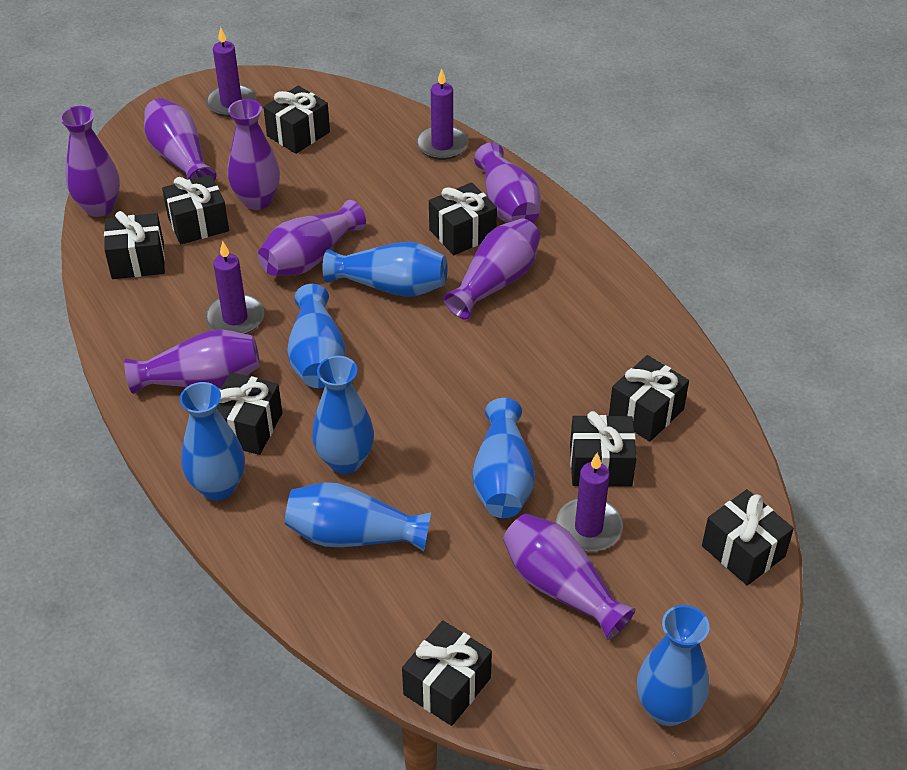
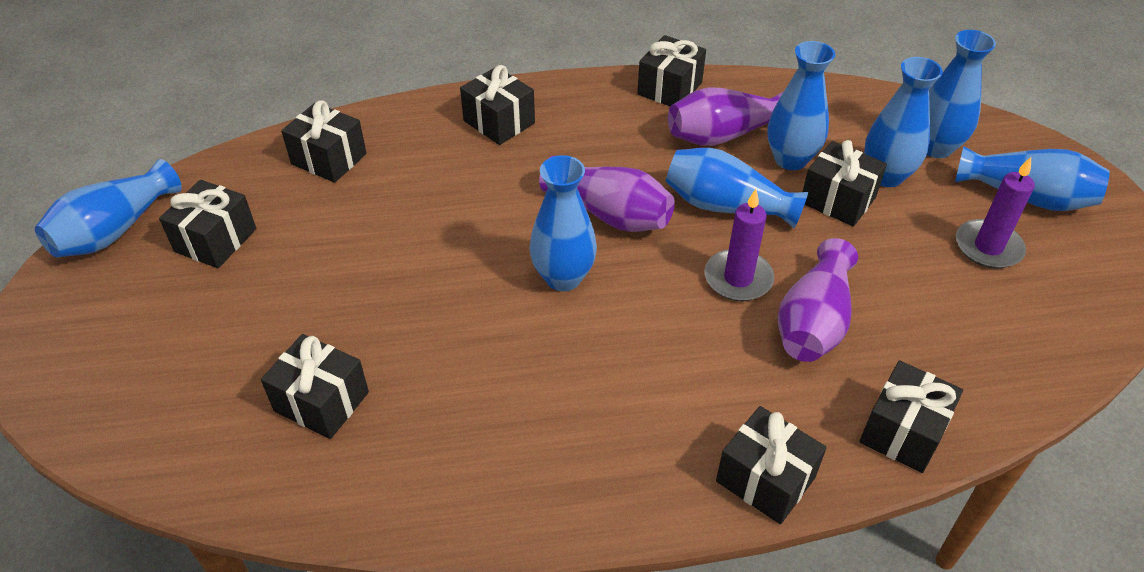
black gift: 9 -> 8
purple candle: 4 -> 2
purple vase: 8 -> 3

